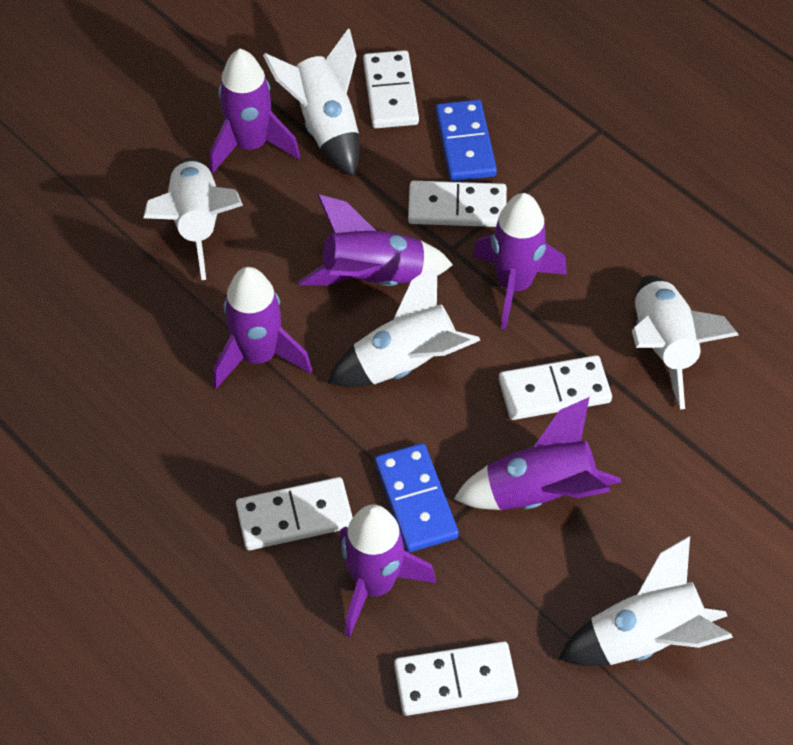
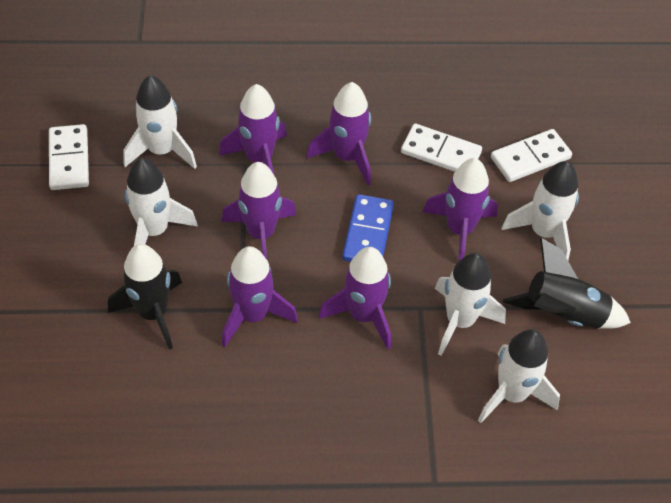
black rocket: 0 -> 2
blue domino: 2 -> 1
white domino: 5 -> 3

